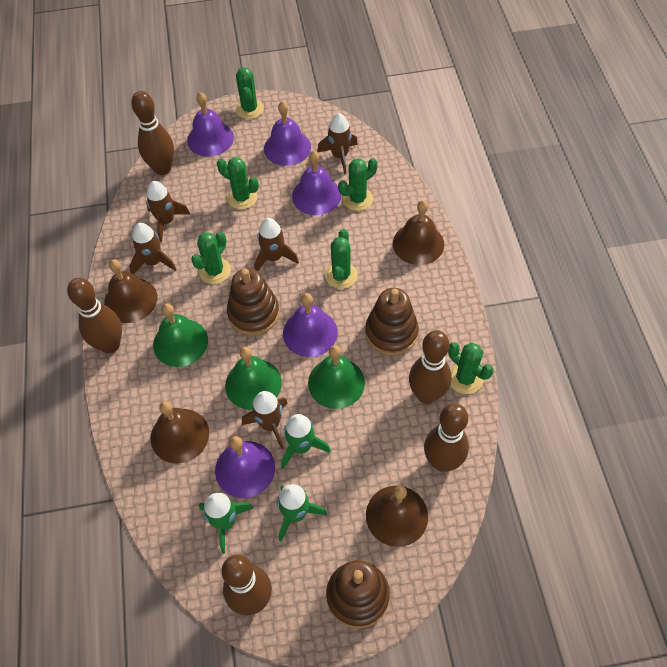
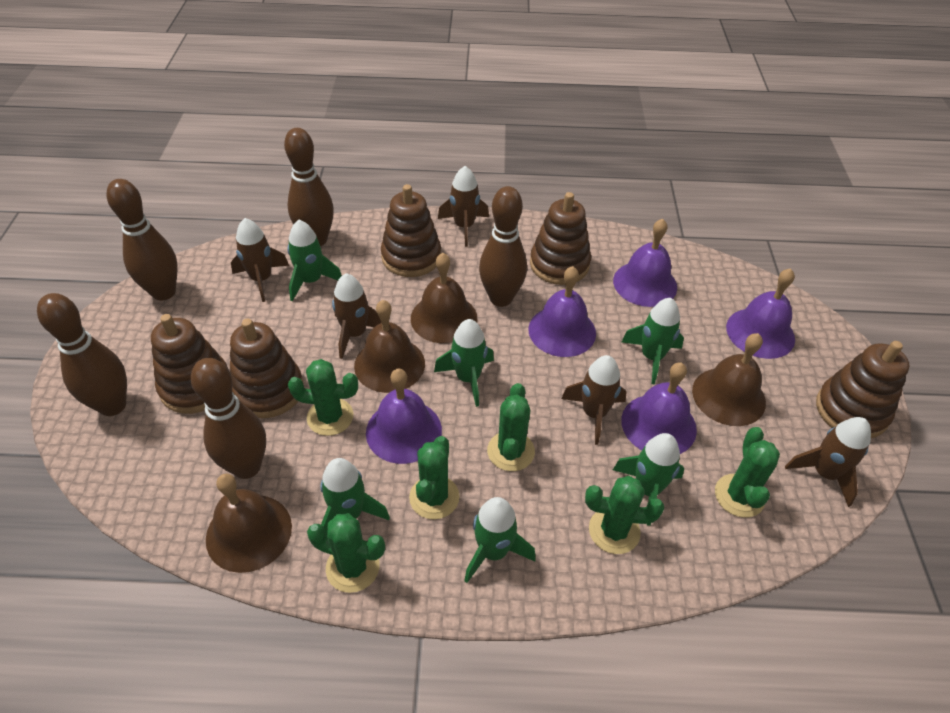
brown stacking toy: 3 -> 5
green bell: 3 -> 0
green rocket: 3 -> 6

